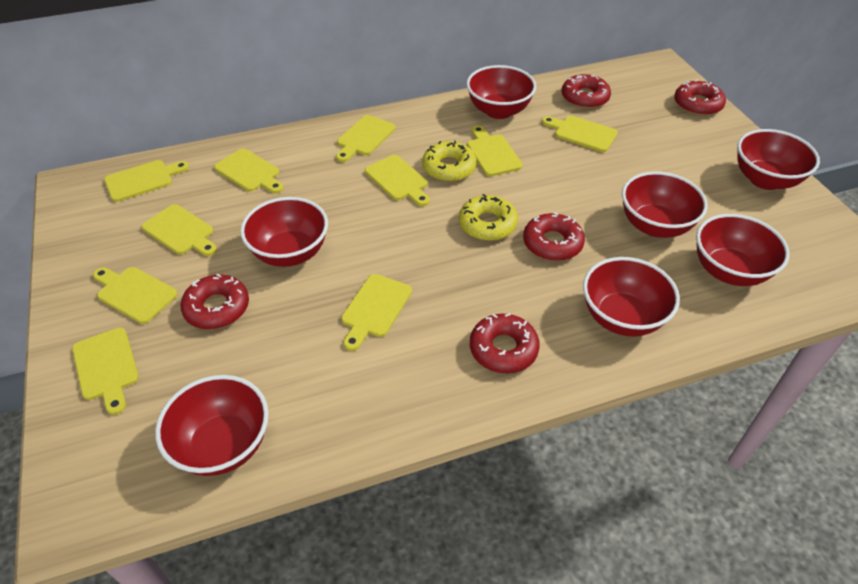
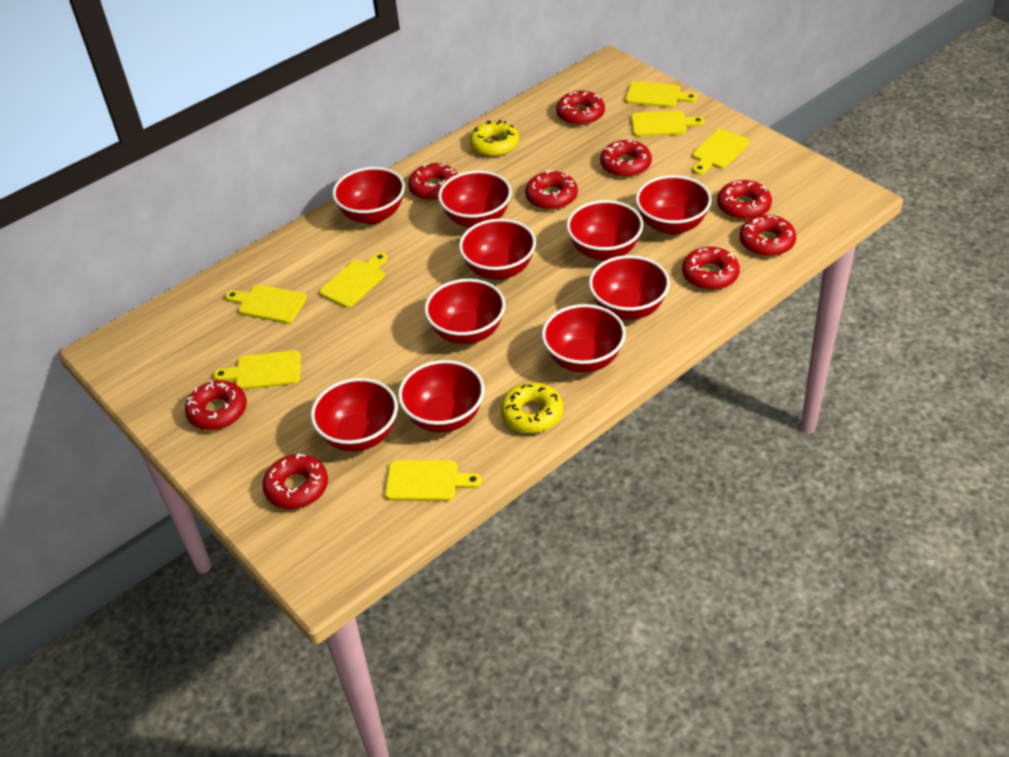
red bowl: 7 -> 10
red donut: 5 -> 9
yellow cutting board: 10 -> 7

